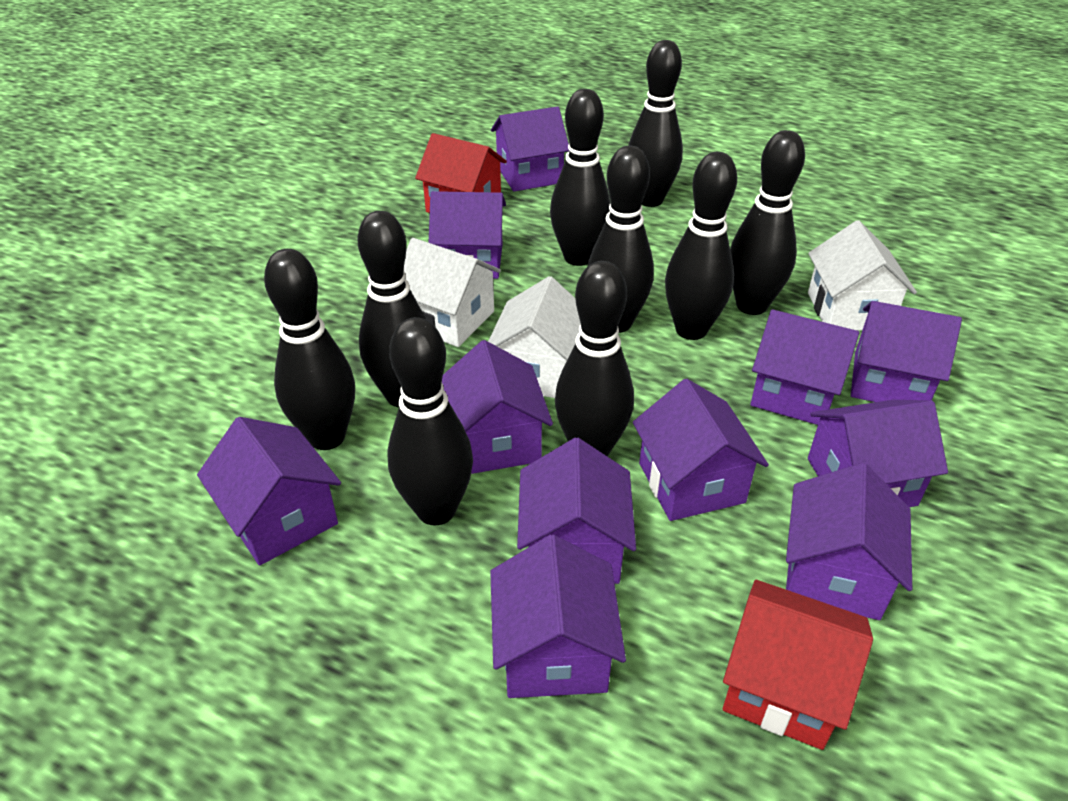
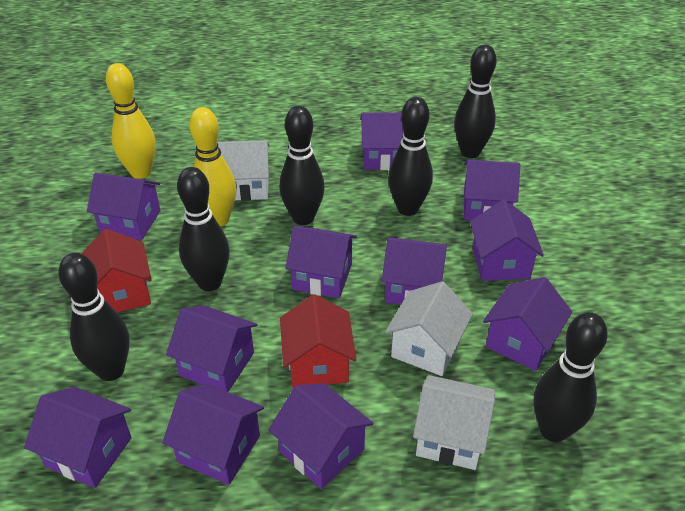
black bowling pin: 9 -> 6
yellow bowling pin: 0 -> 2

